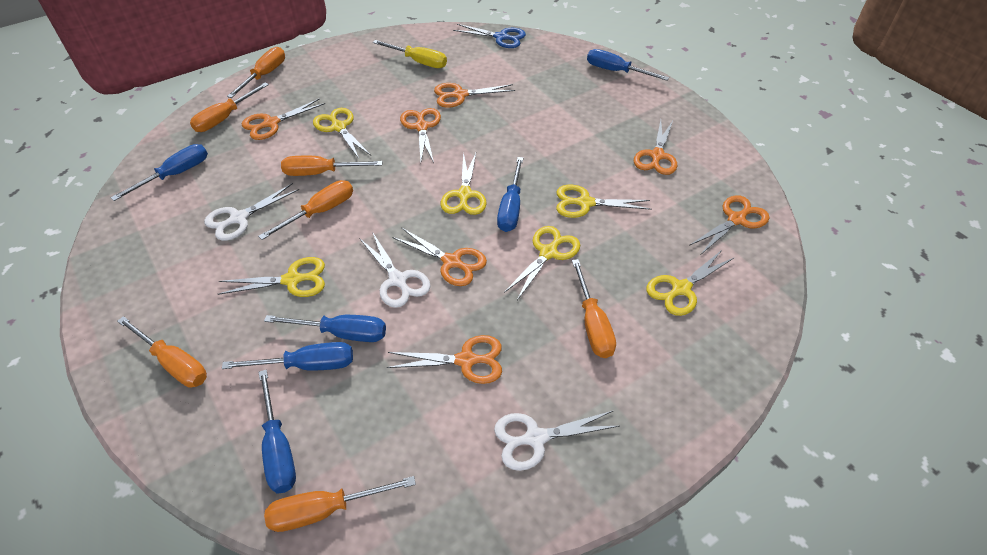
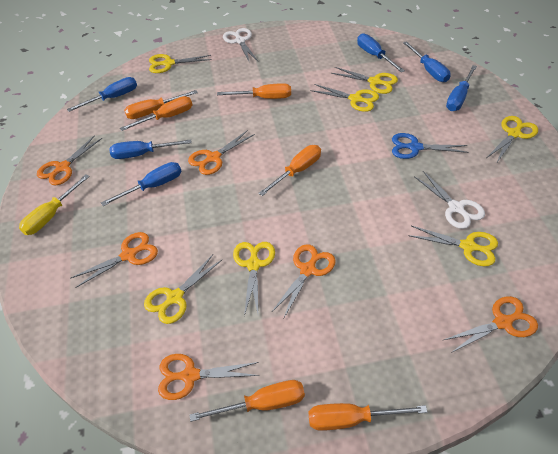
orange scissors: 7 -> 6
orange screwdriver: 7 -> 6
white scissors: 3 -> 2
yellow scissors: 6 -> 7

